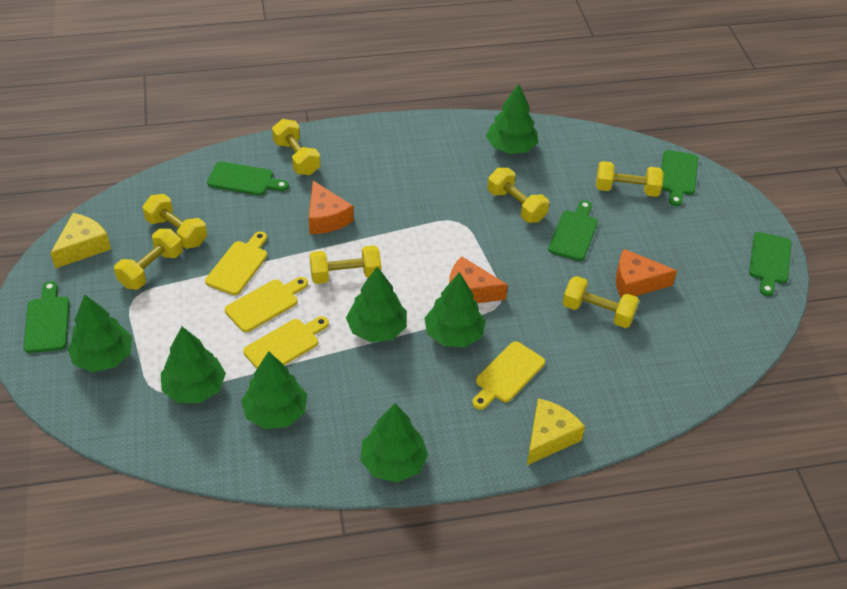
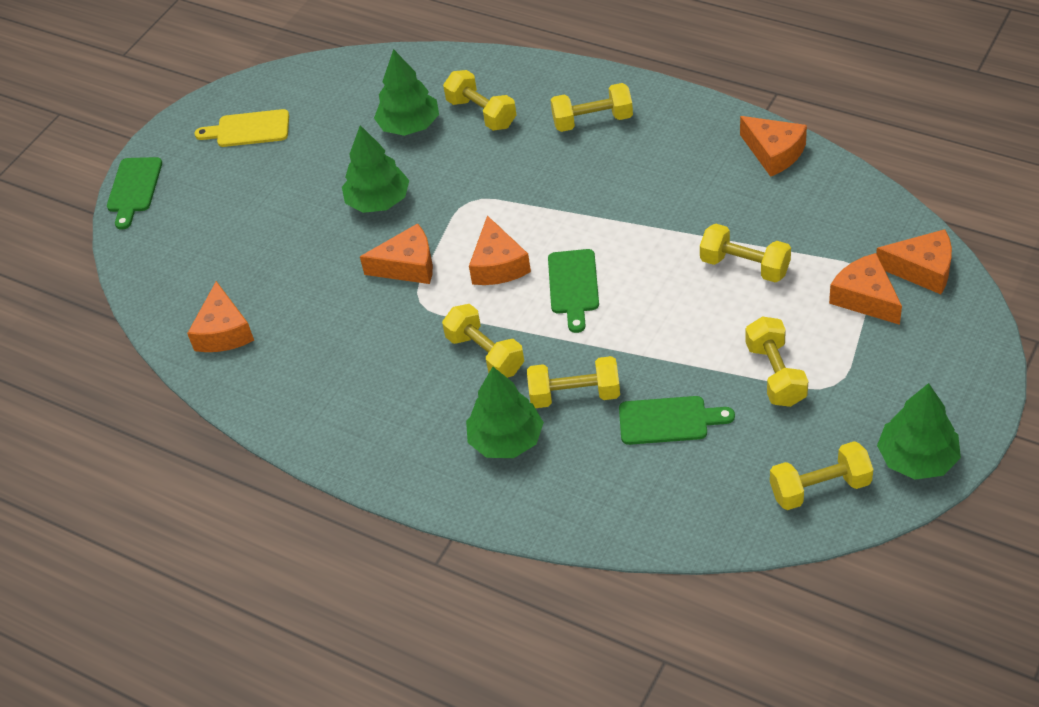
green cutting board: 5 -> 3
green tree: 7 -> 4
orange cheese: 3 -> 6
yellow cheese: 2 -> 0
yellow cutting board: 4 -> 1

